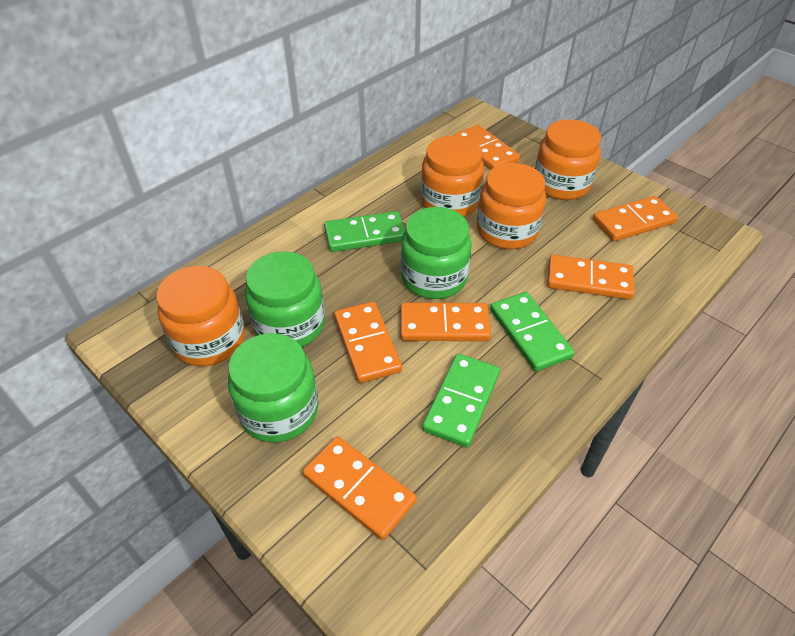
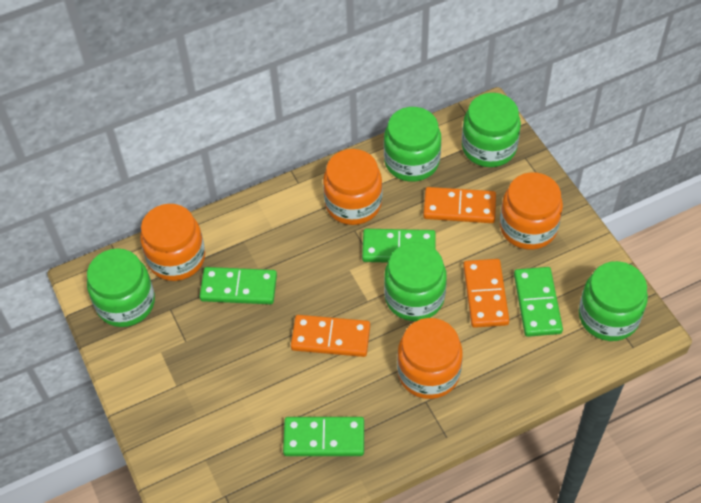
green domino: 3 -> 4
green jar: 3 -> 5
orange domino: 6 -> 3

